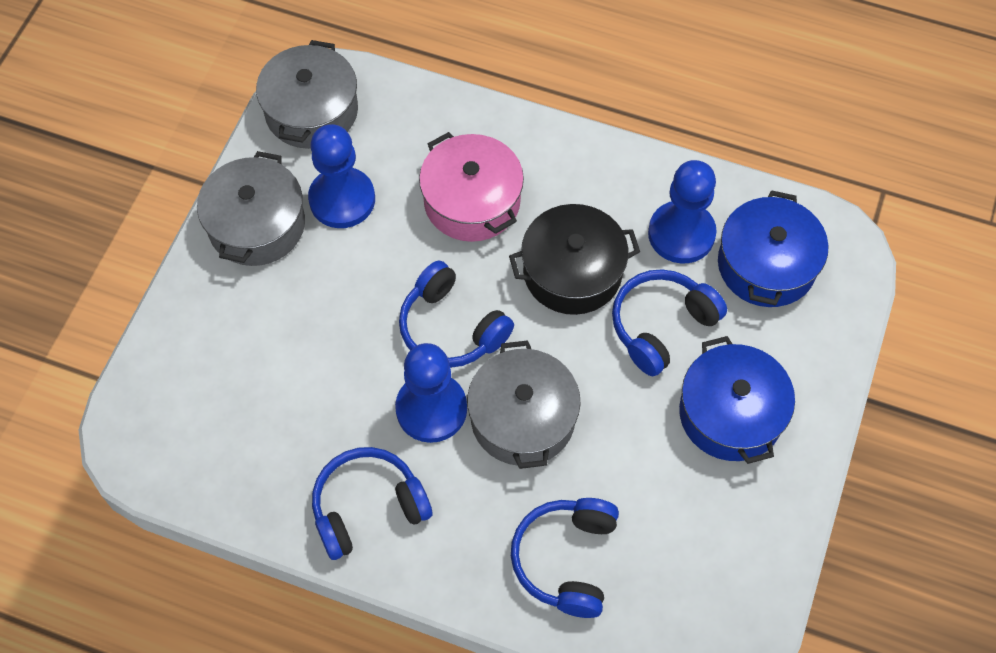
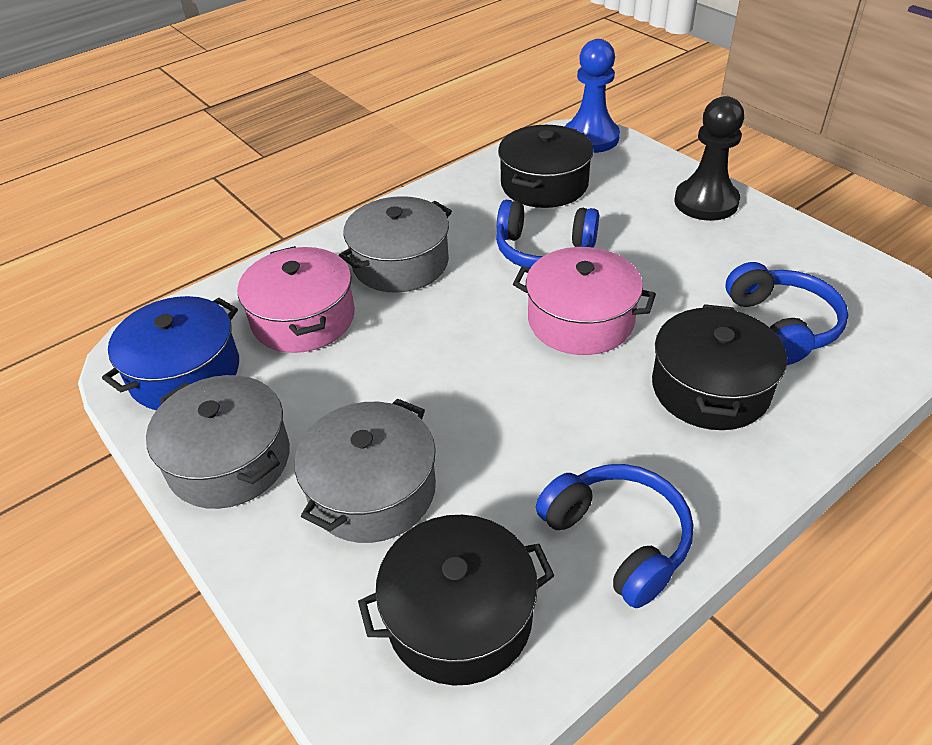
black pawn: 0 -> 1
black pot: 1 -> 3
blue headphones: 4 -> 3
blue pawn: 3 -> 1
blue pot: 2 -> 1
pink pot: 1 -> 2

